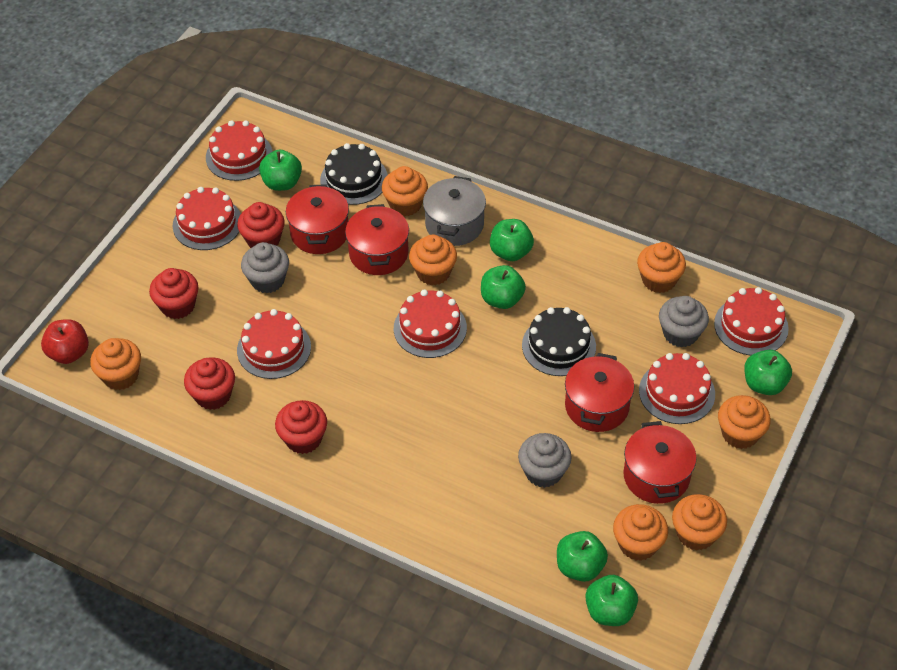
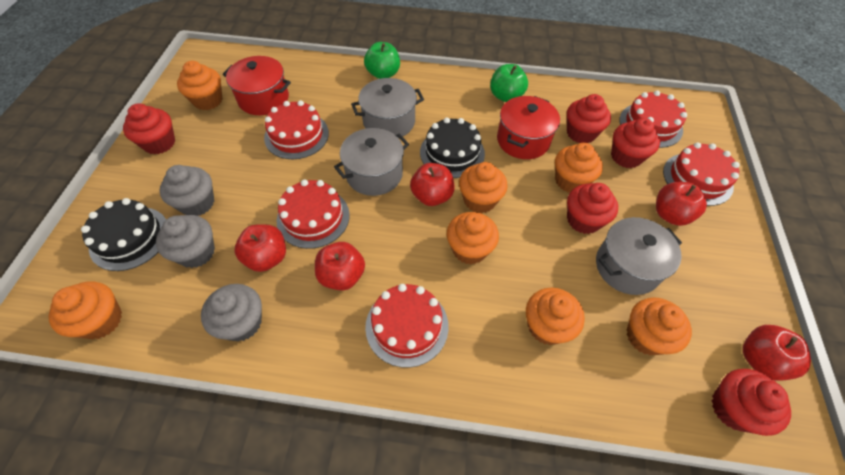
green apple: 6 -> 2
grey pot: 1 -> 3
red apple: 1 -> 5
red cake: 6 -> 5
red cupcake: 4 -> 5
red pot: 4 -> 2

